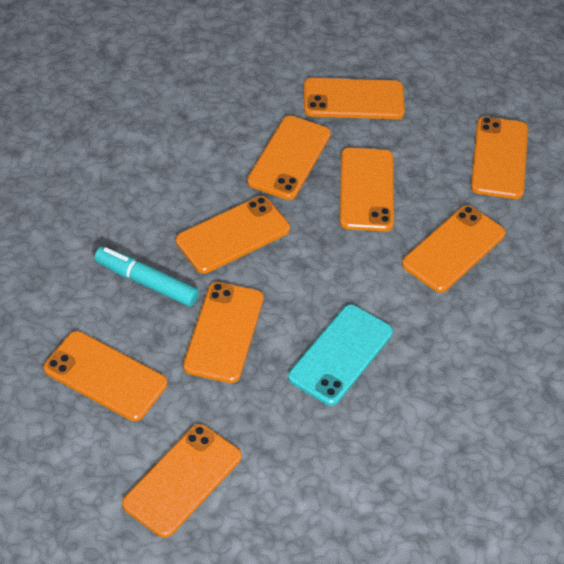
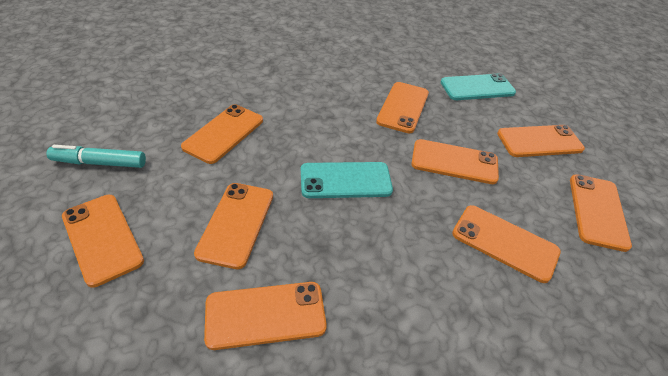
turquoise phone: 1 -> 2

